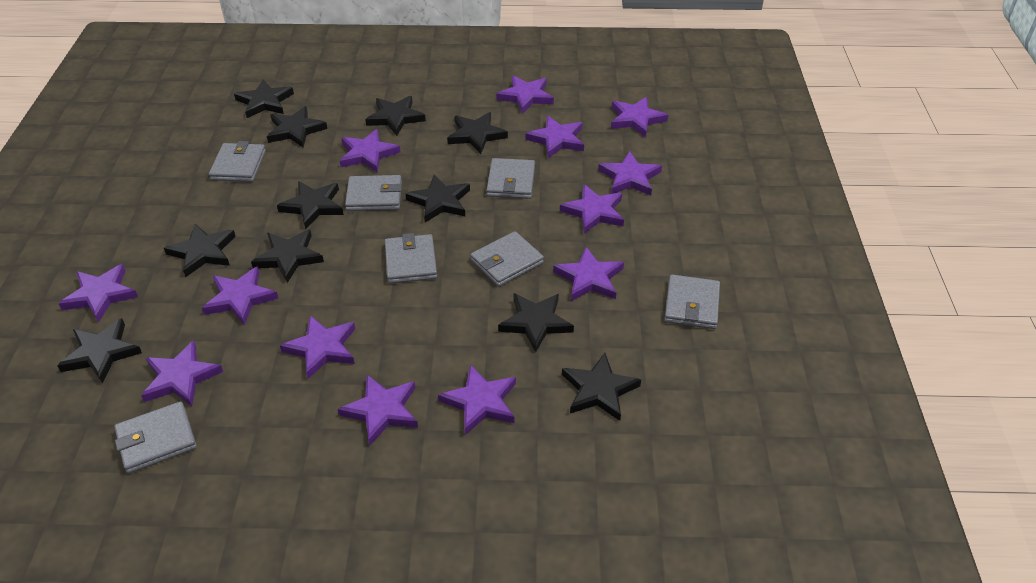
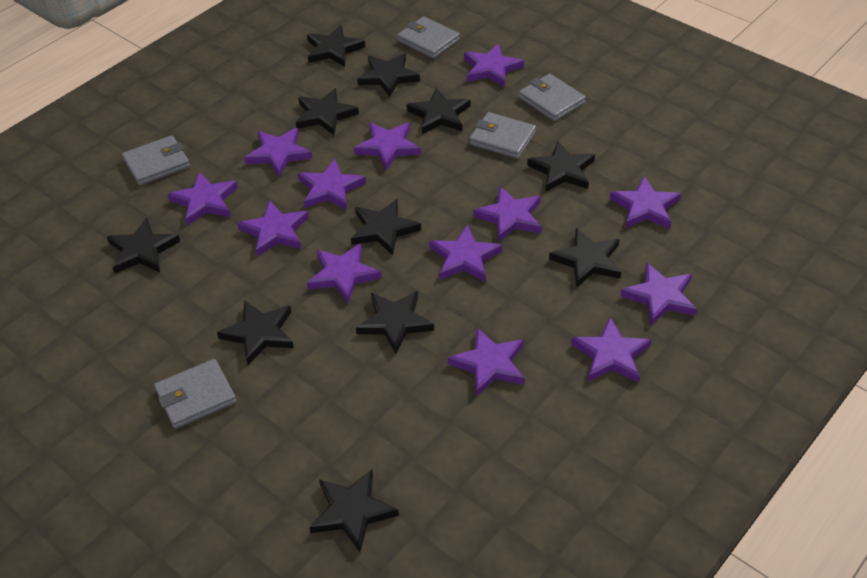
grey wallet: 7 -> 5

